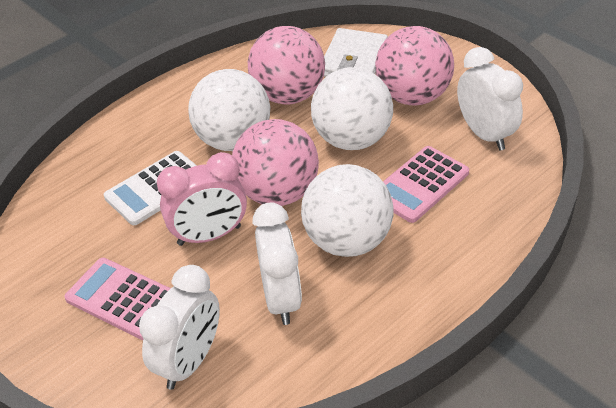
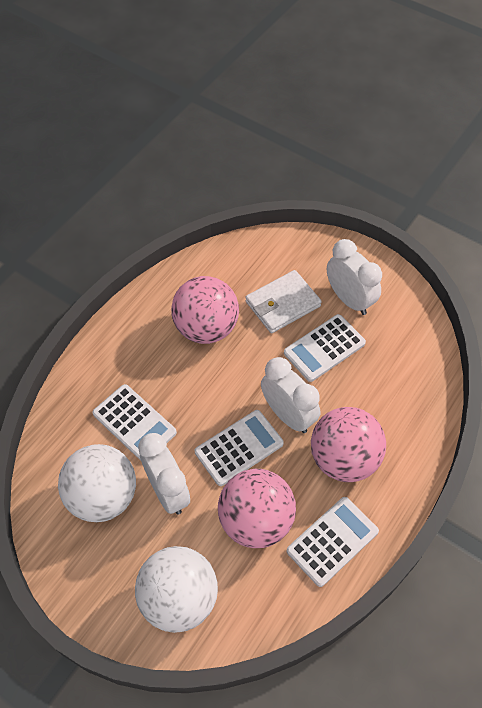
pink calculator: 2 -> 0
pink clock: 1 -> 0
white ball: 3 -> 2
white calculator: 1 -> 4

